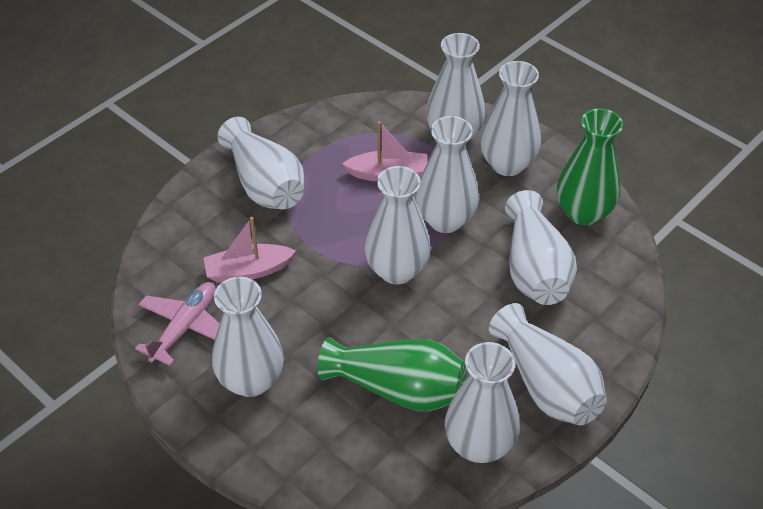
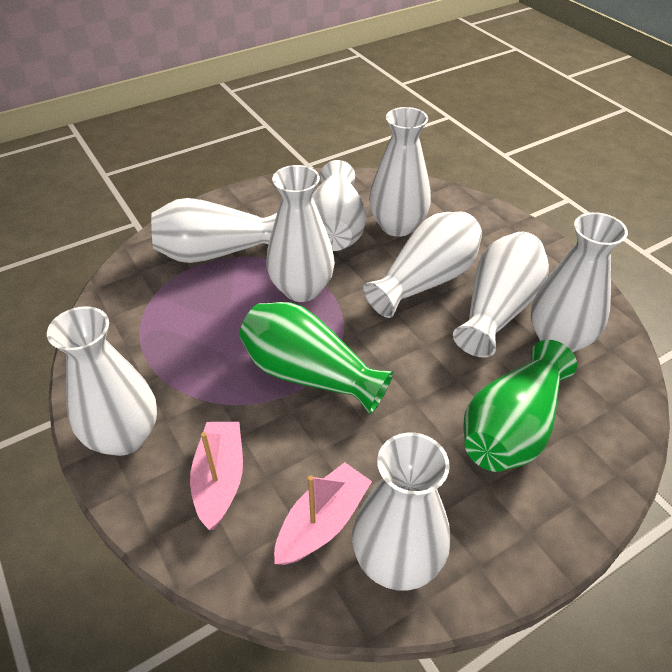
pink plane: 1 -> 0

